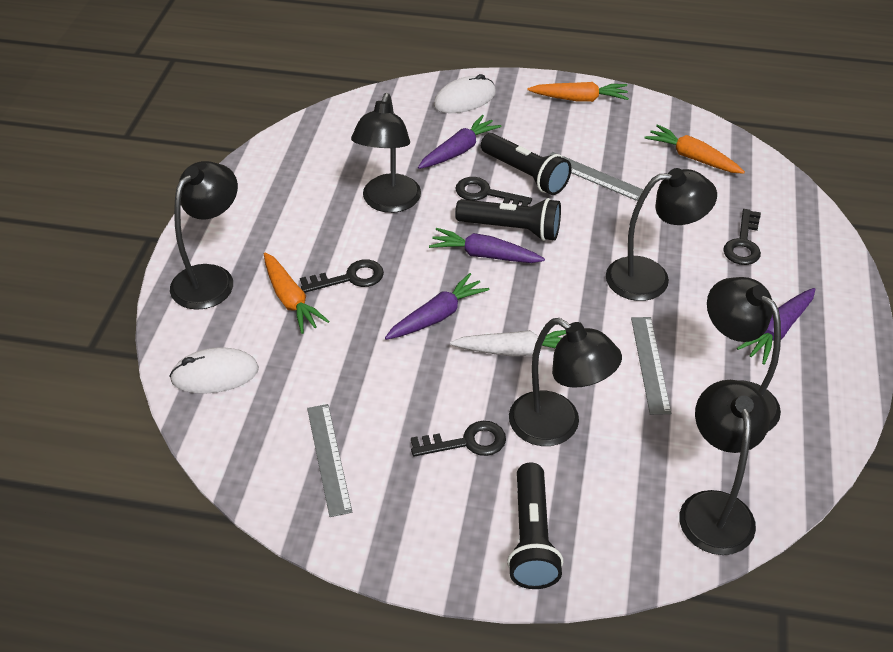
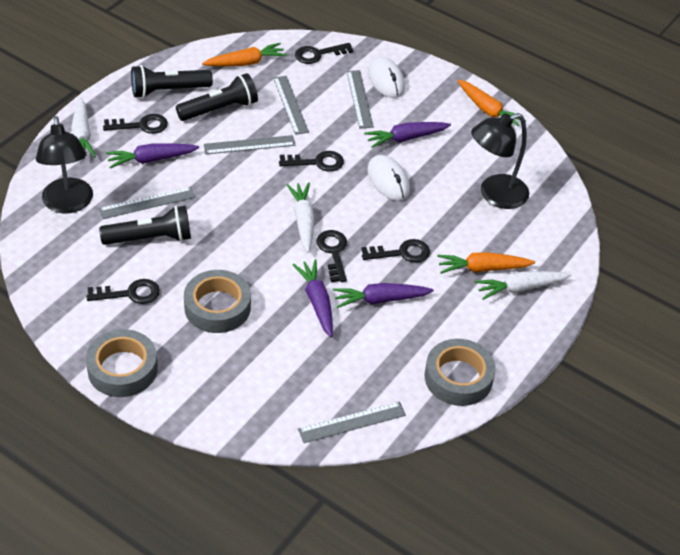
black key: 4 -> 6
black lamp: 6 -> 2
grey ruler: 3 -> 5
grey tape: 0 -> 3
white carrot: 1 -> 3

